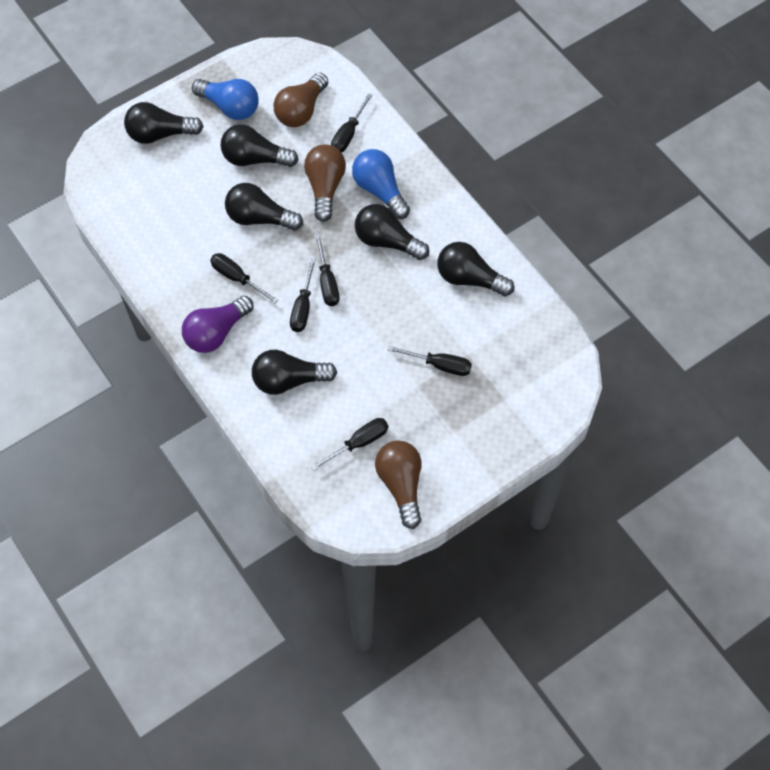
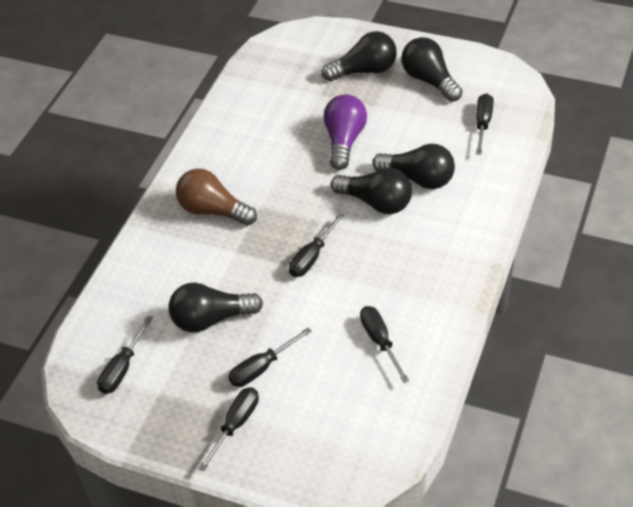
black light bulb: 6 -> 5
blue light bulb: 2 -> 0
brown light bulb: 3 -> 1

